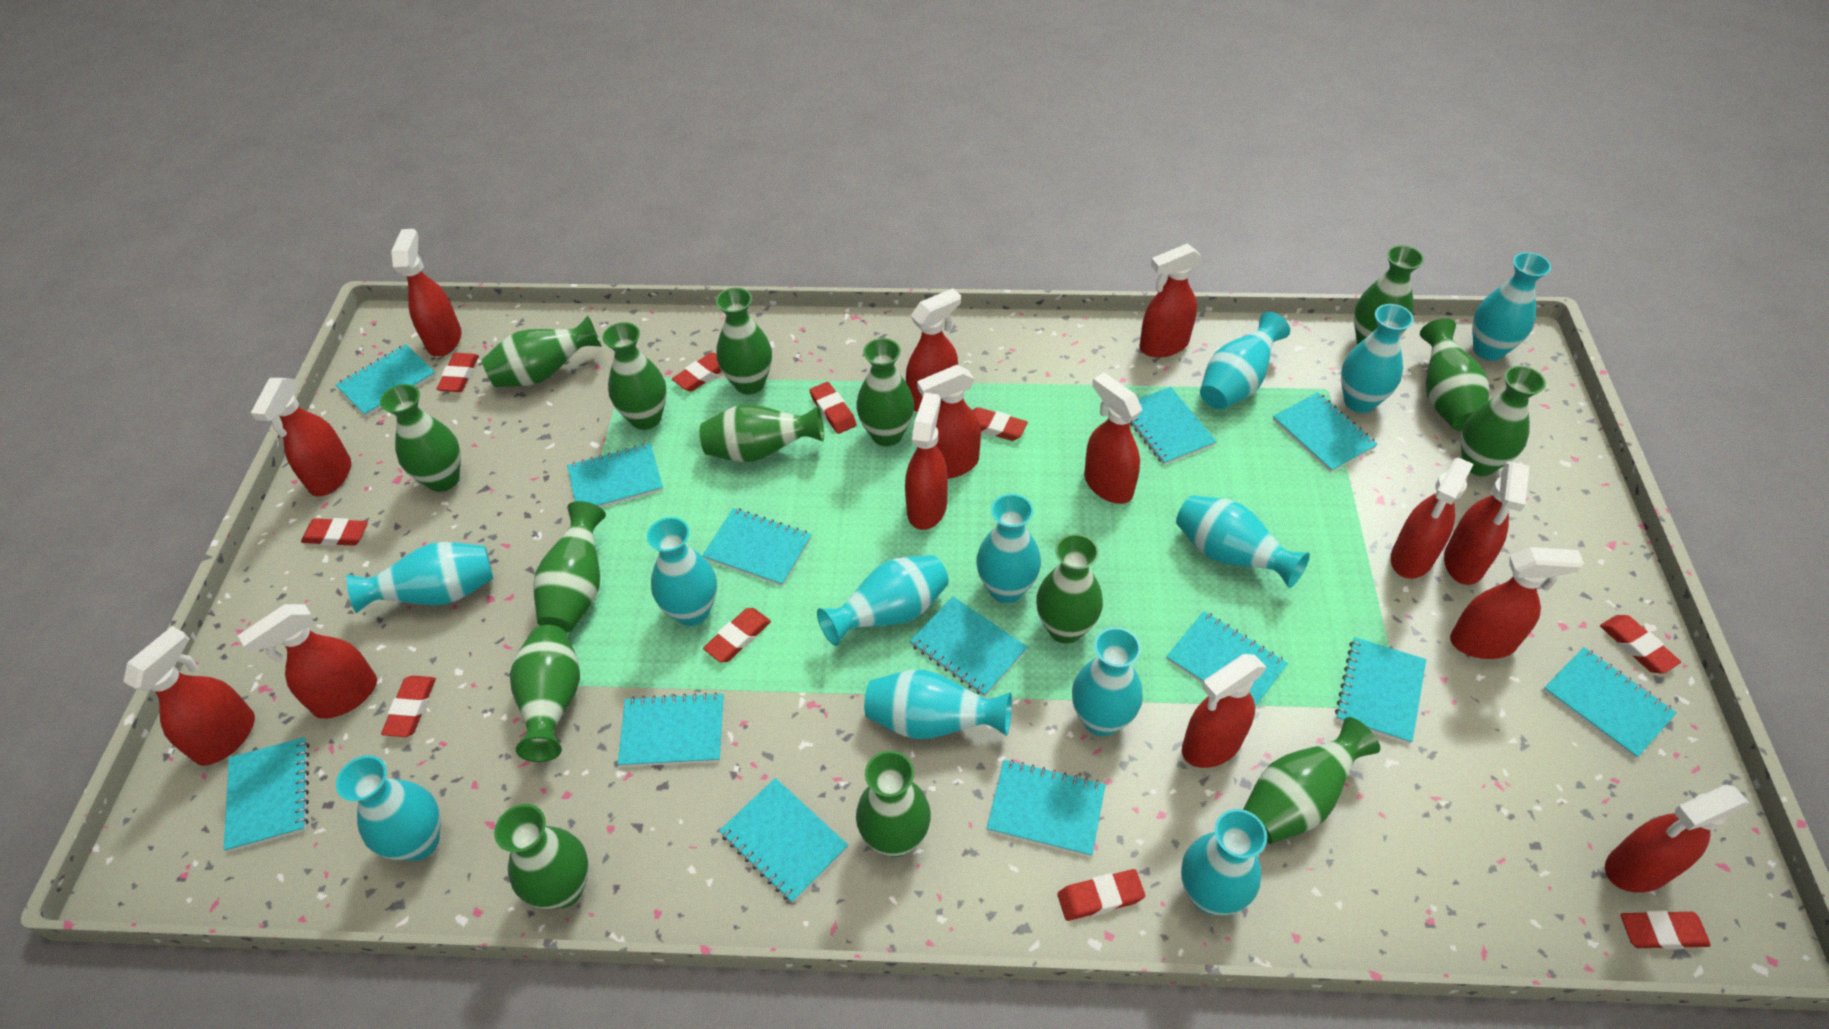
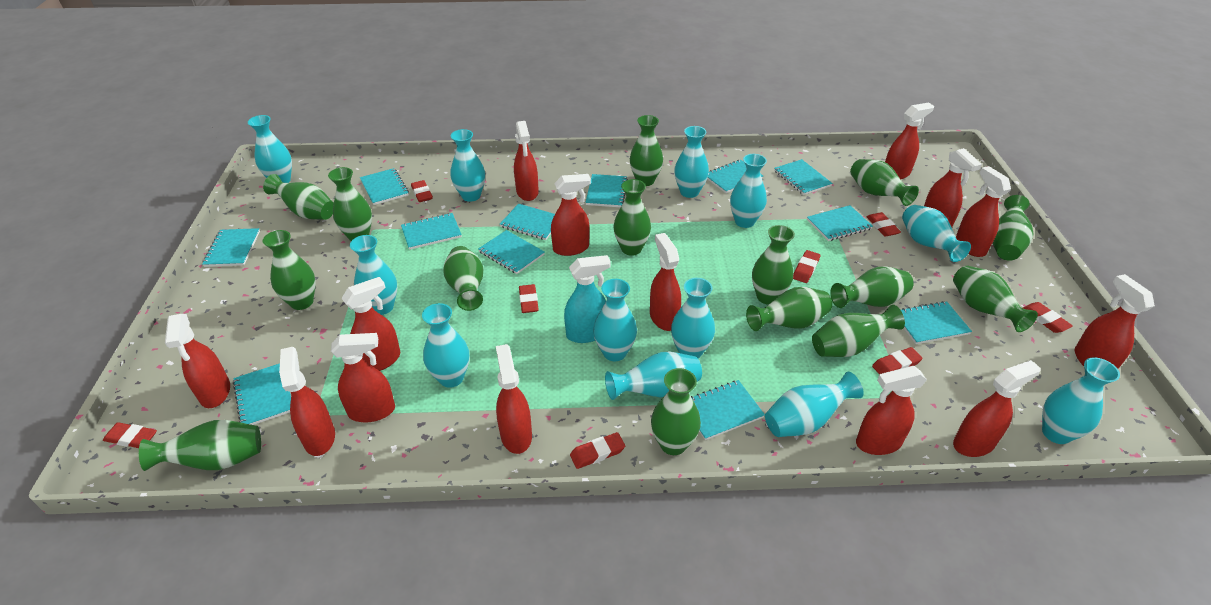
red eraser: 10 -> 8
turquoise notebook: 13 -> 12
turquoise spray bottle: 0 -> 1

